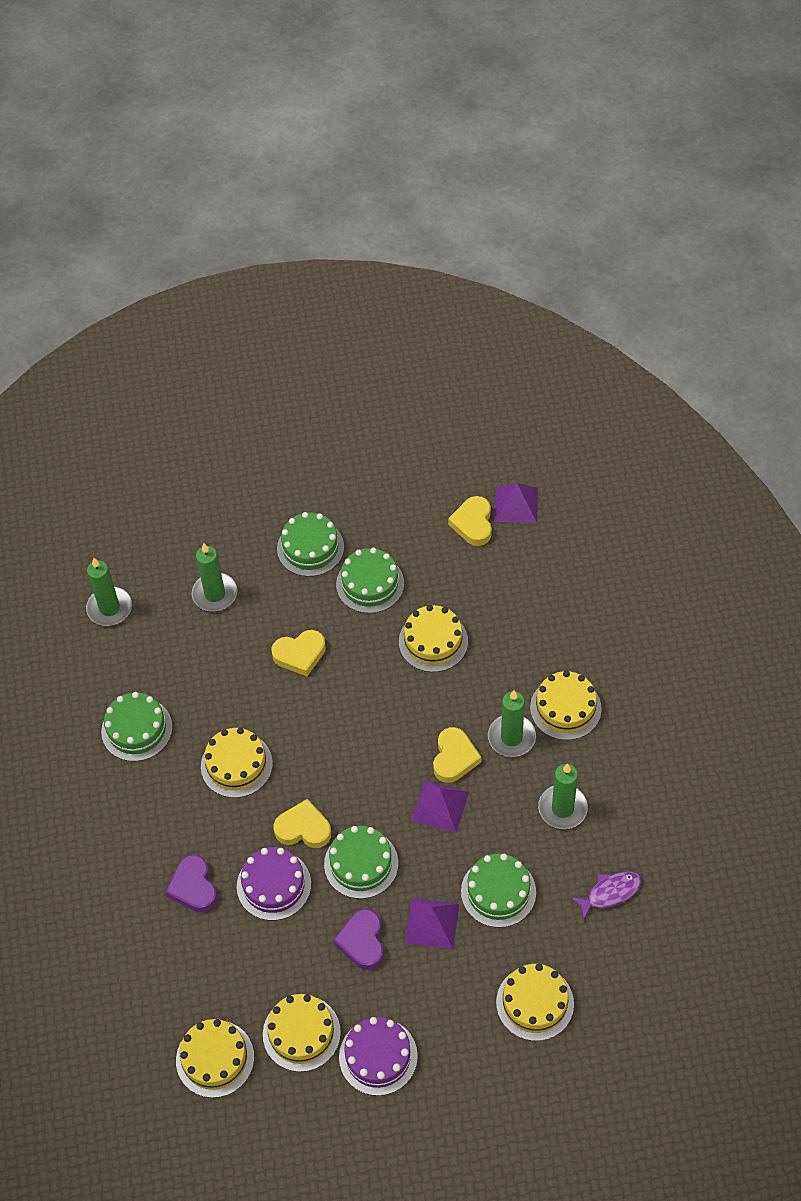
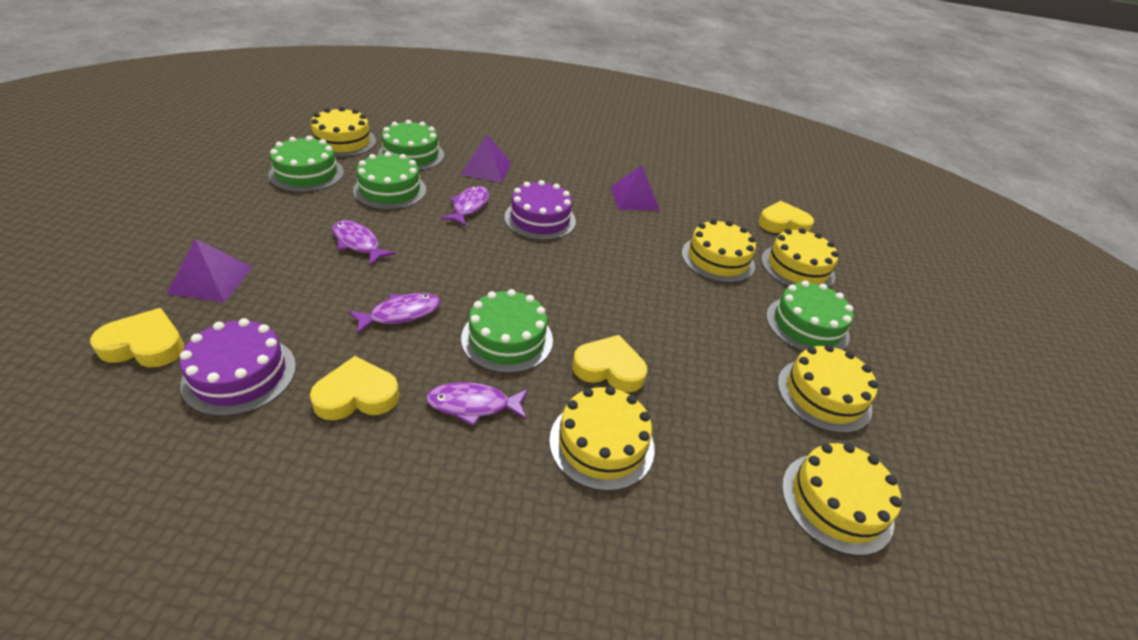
green candle: 4 -> 0
purple fish: 1 -> 4
purple heart: 2 -> 0

